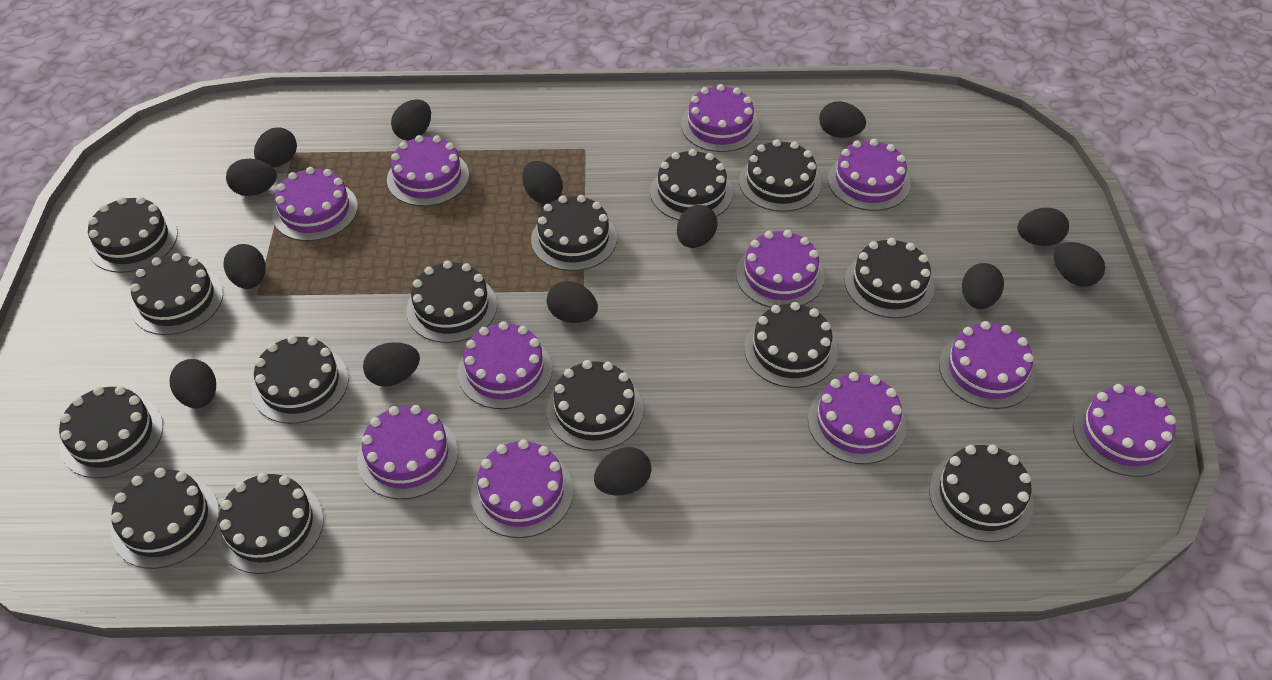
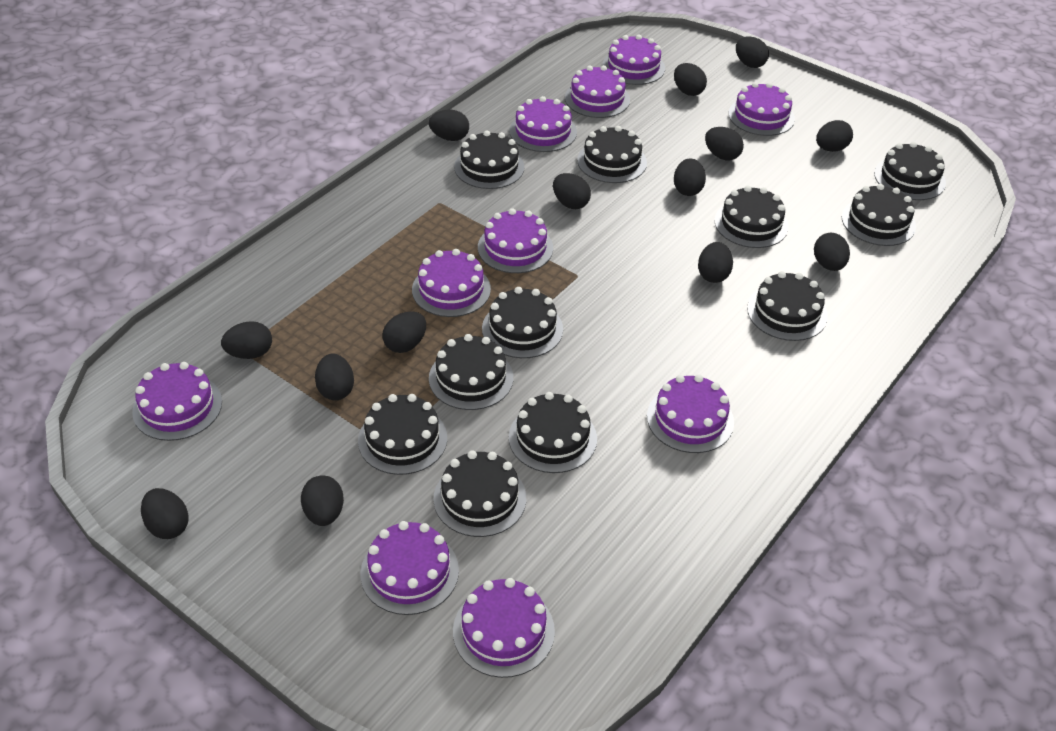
black cake: 14 -> 11
purple cake: 11 -> 10

